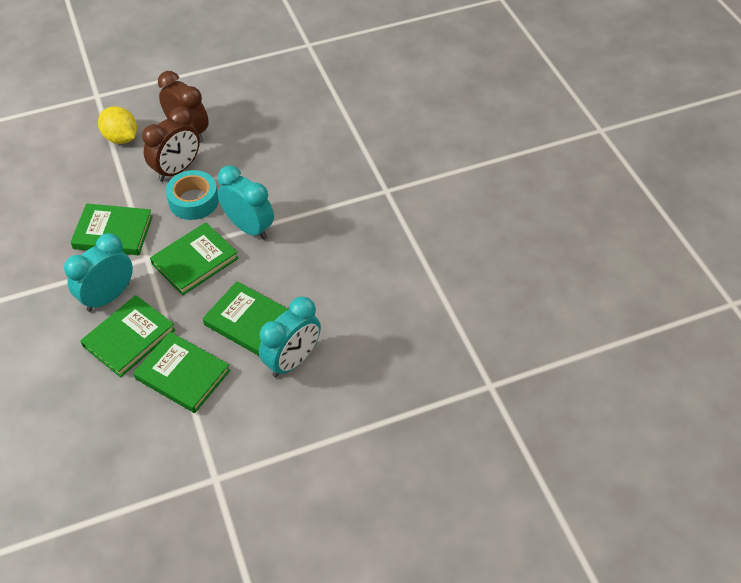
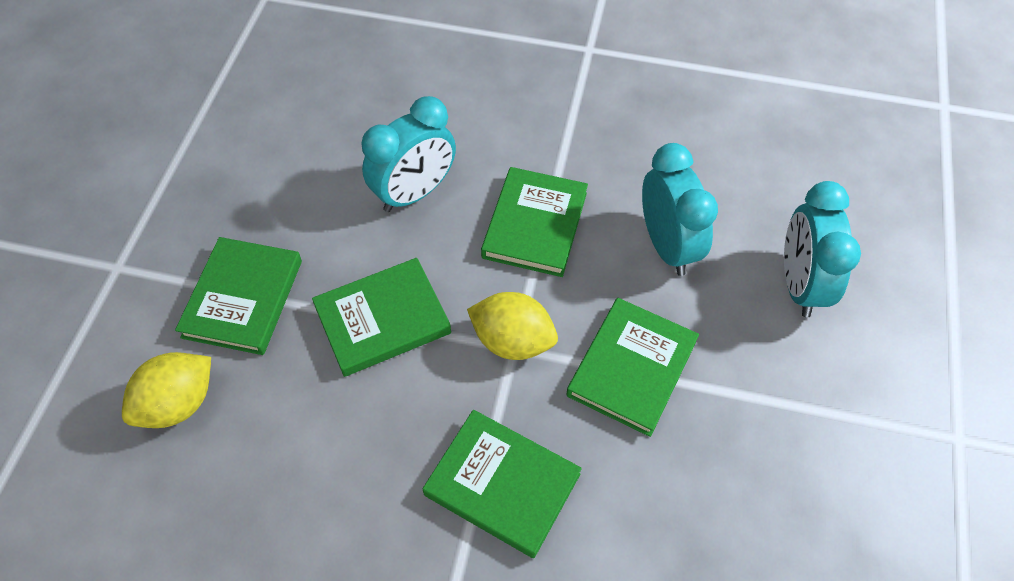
brown clock: 2 -> 0
turquoise tape: 1 -> 0
yellow lemon: 1 -> 2

